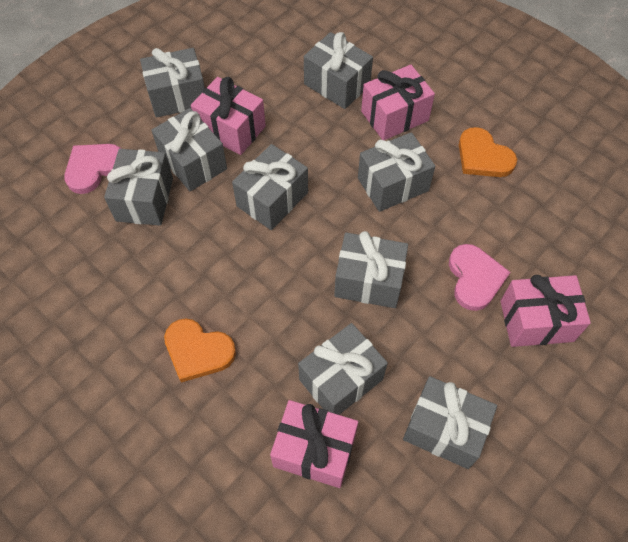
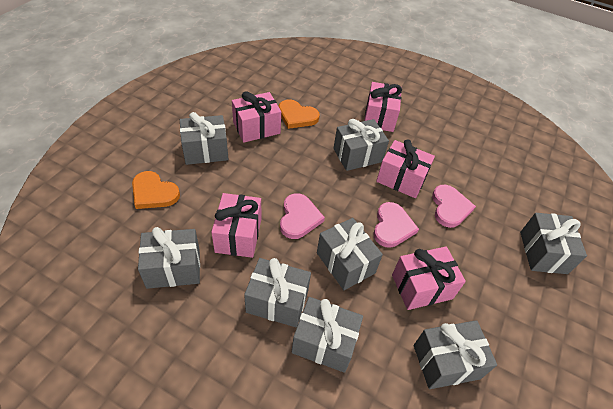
grey gift: 9 -> 8
pink gift: 4 -> 5
pink heart: 2 -> 3

